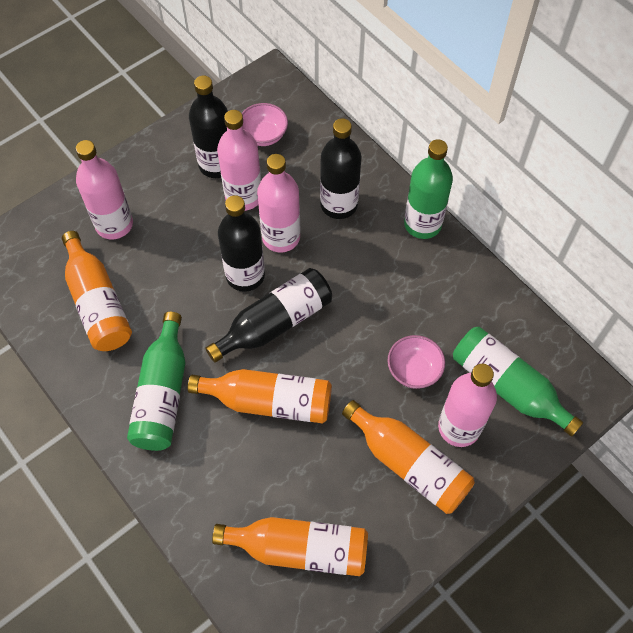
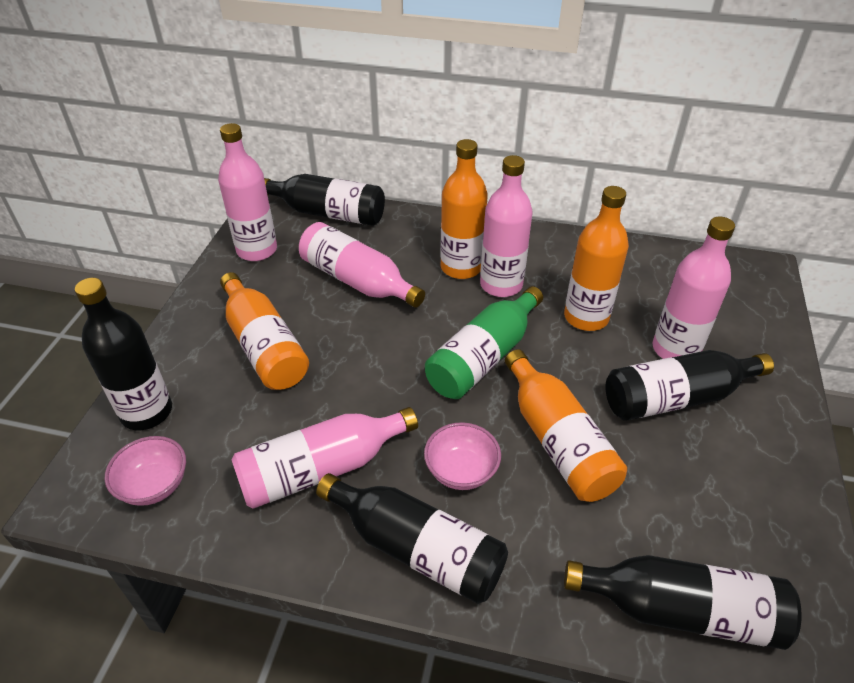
black bottle: 4 -> 5
green bottle: 3 -> 1
pink bottle: 4 -> 5

